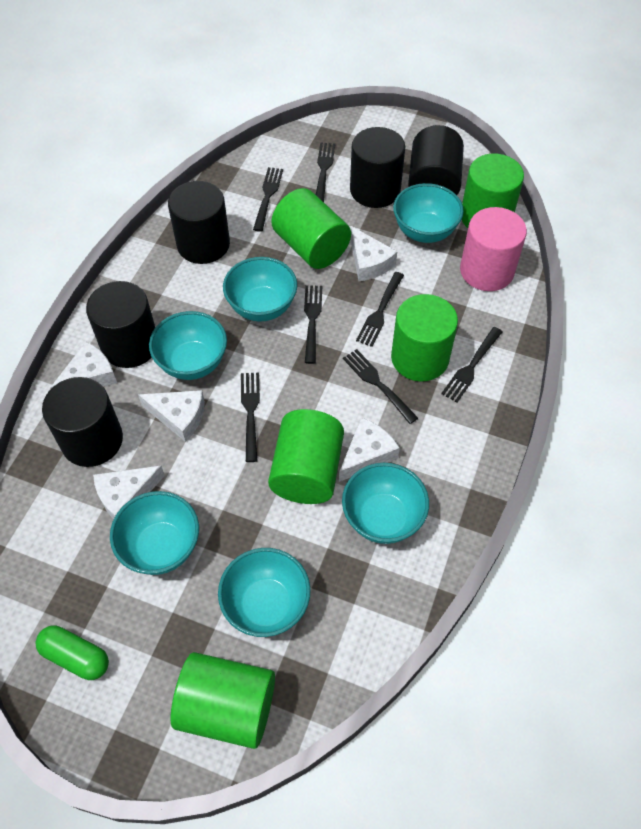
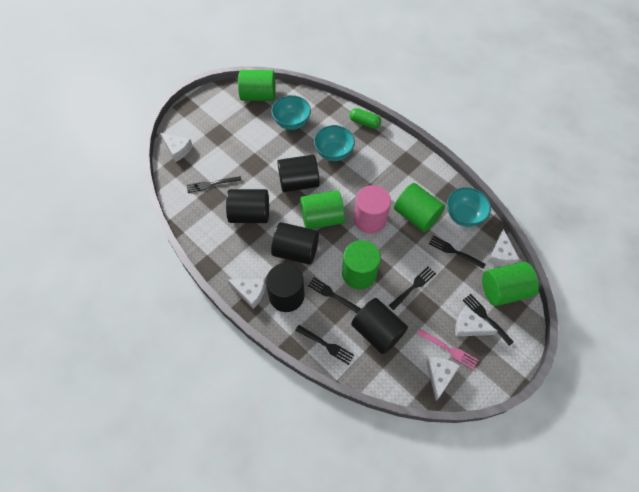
black fork: 7 -> 6
pink fork: 0 -> 1
turquoise bowl: 6 -> 3

